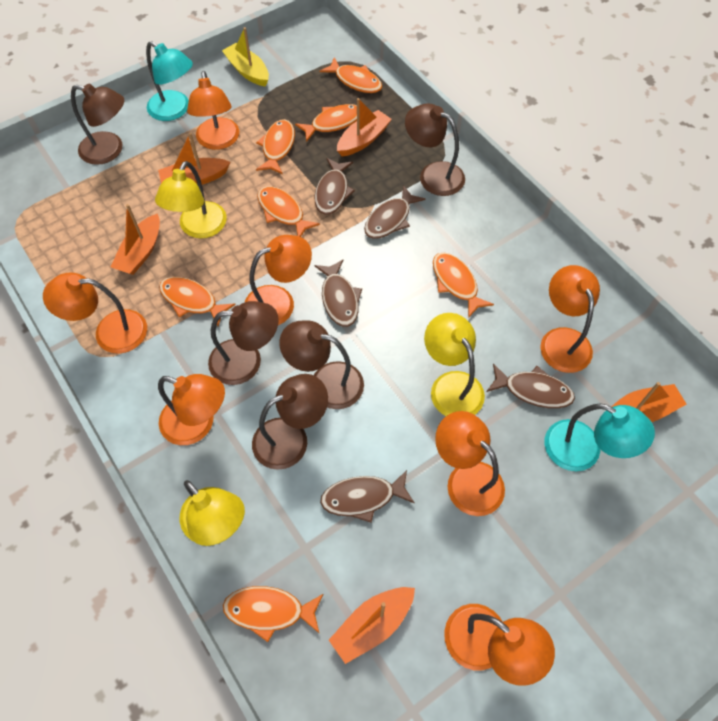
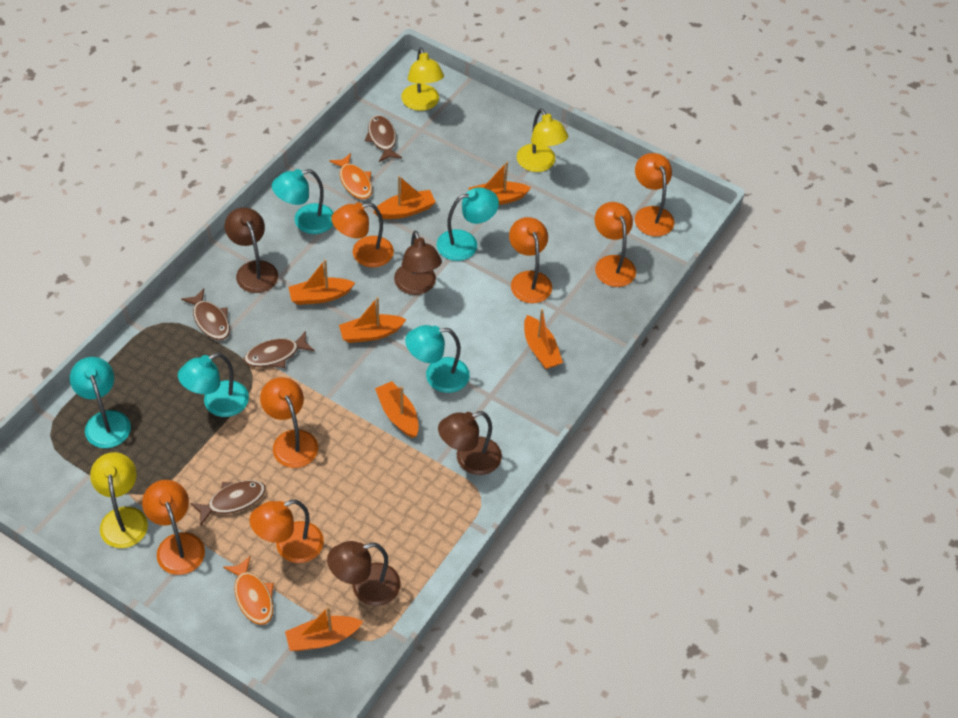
brown fish: 5 -> 4
brown lamp: 5 -> 4
orange boat: 5 -> 7
orange fish: 7 -> 2
turquoise lamp: 2 -> 5
yellow boat: 1 -> 0

